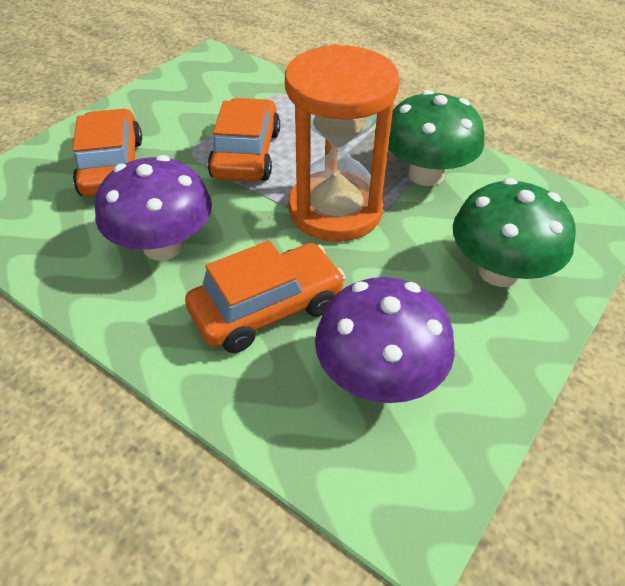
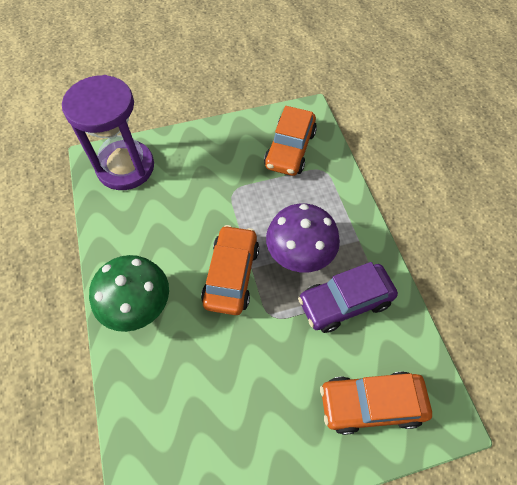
green mushroom: 2 -> 1
orange hourglass: 1 -> 0
purple car: 0 -> 1
purple hourglass: 0 -> 1
purple mushroom: 2 -> 1

